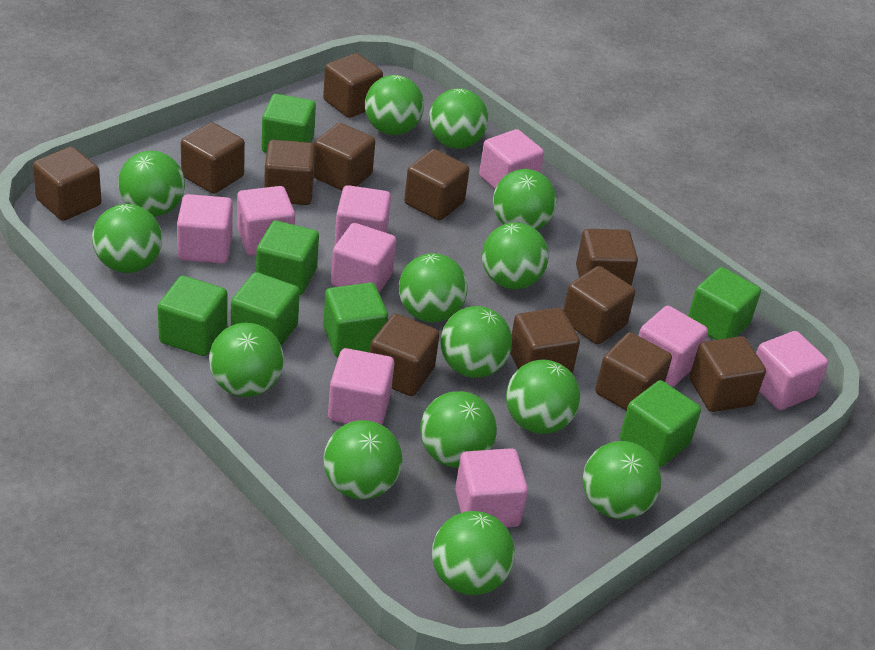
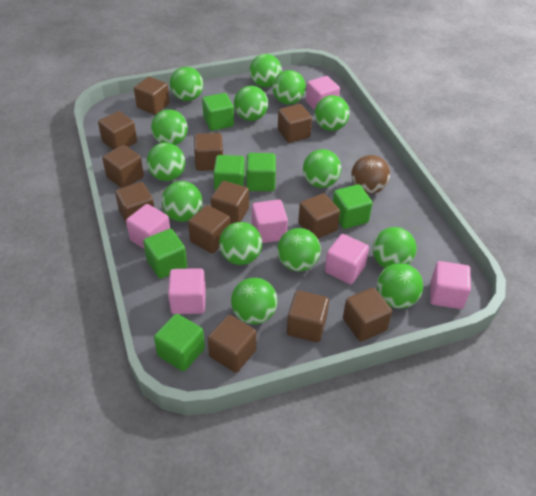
brown ball: 0 -> 1
green cube: 7 -> 6
pink cube: 9 -> 6

